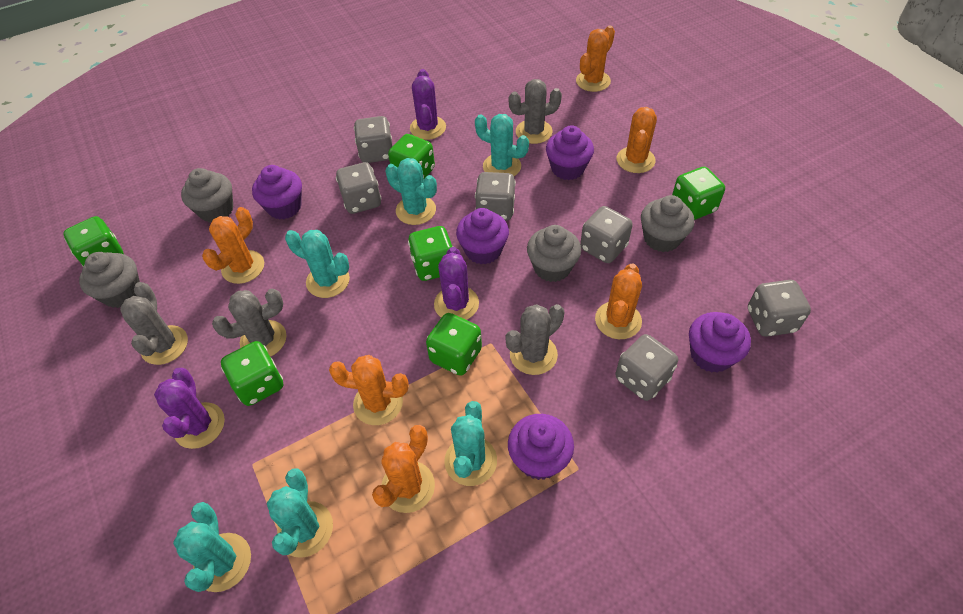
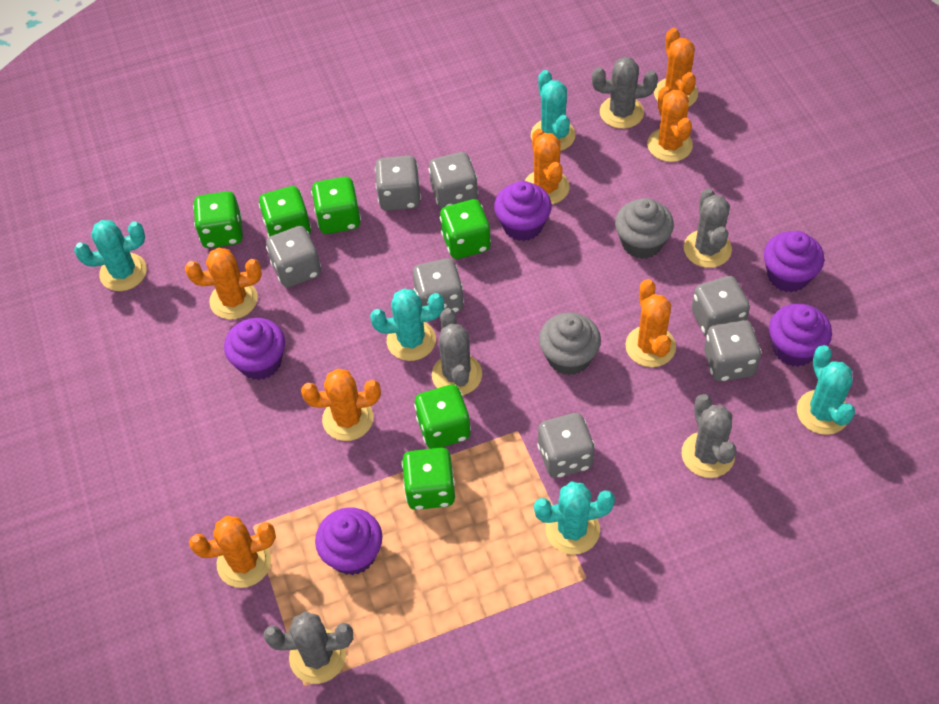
grey cactus: 4 -> 5
grey cupcake: 4 -> 2
grey dice: 6 -> 7
orange cactus: 6 -> 7
purple cactus: 3 -> 0
turquoise cactus: 6 -> 5

